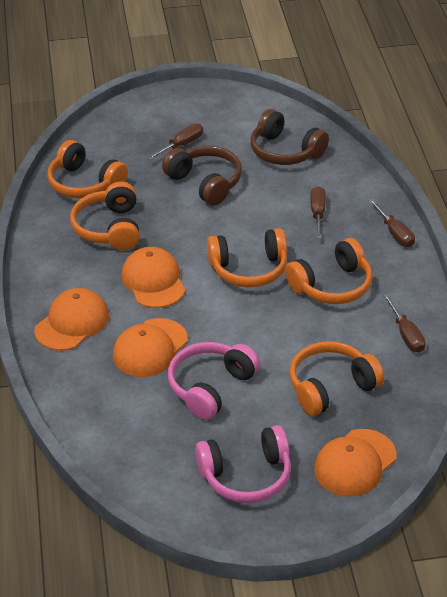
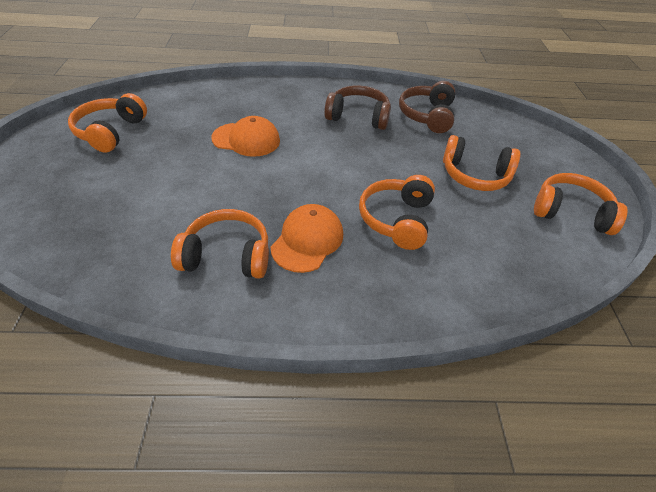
brown screwdriver: 4 -> 0
orange cap: 4 -> 2
pink headphones: 2 -> 0

